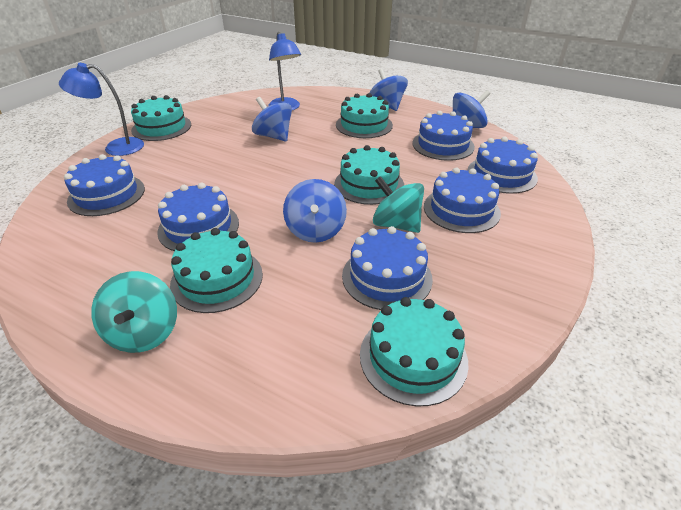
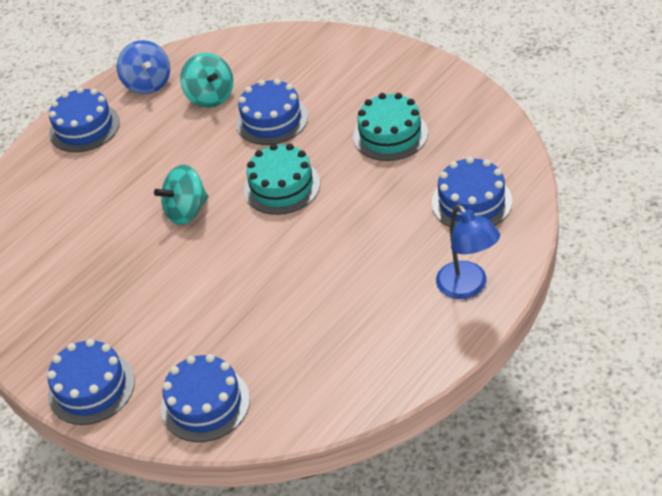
blue cake: 6 -> 5
blue lamp: 2 -> 1
blue spinning top: 4 -> 1
turquoise cake: 5 -> 2

